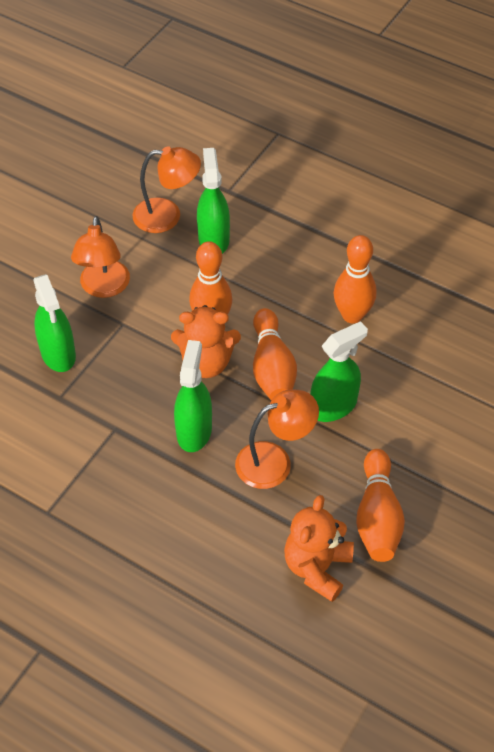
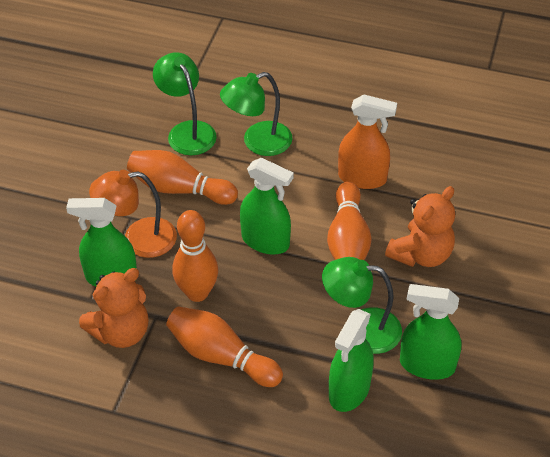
green lamp: 0 -> 3
orange lamp: 3 -> 1
orange spray bottle: 0 -> 1

